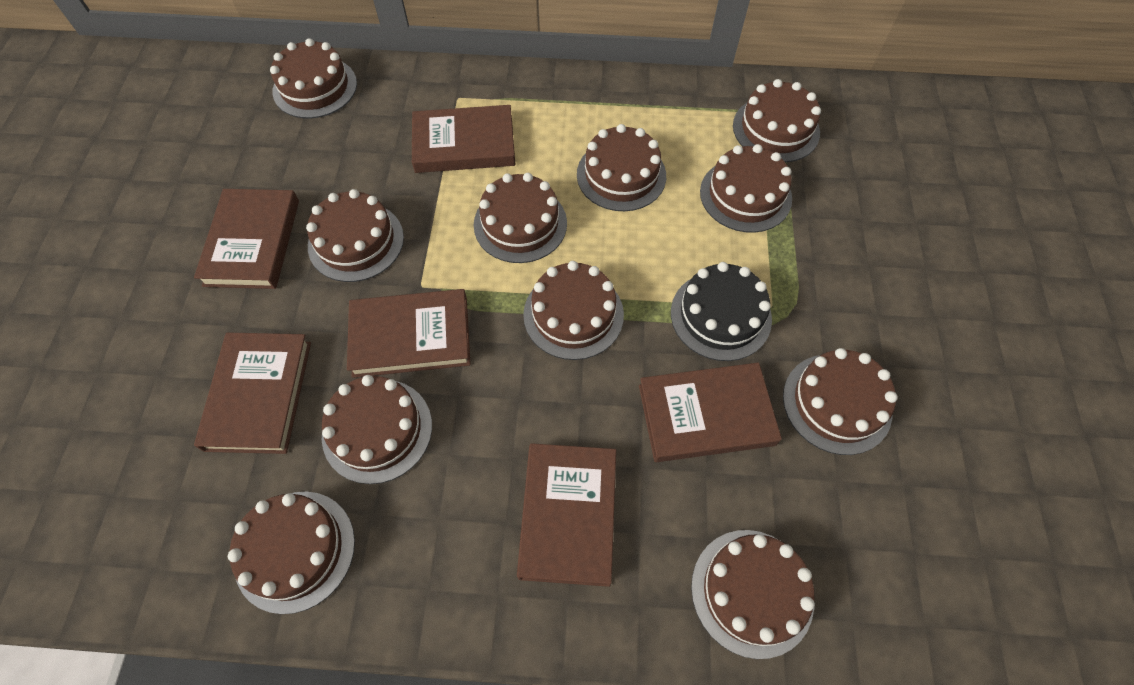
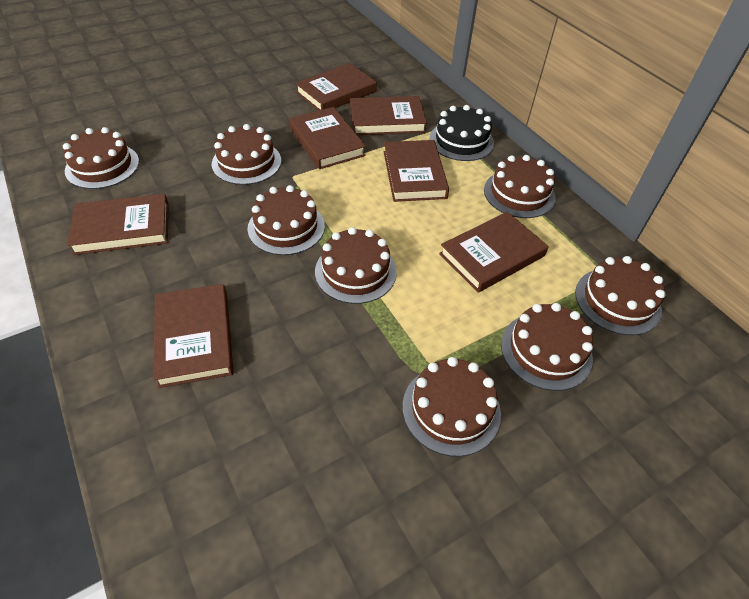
brown book: 6 -> 7
brown cake: 11 -> 8

